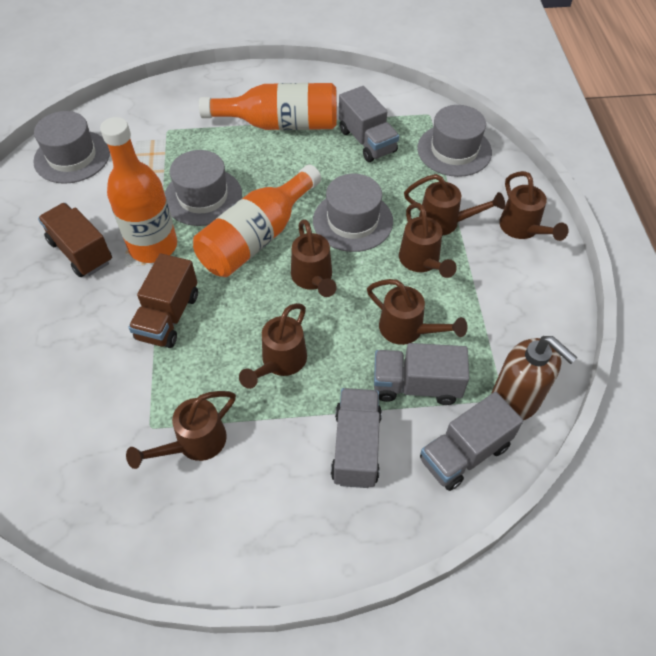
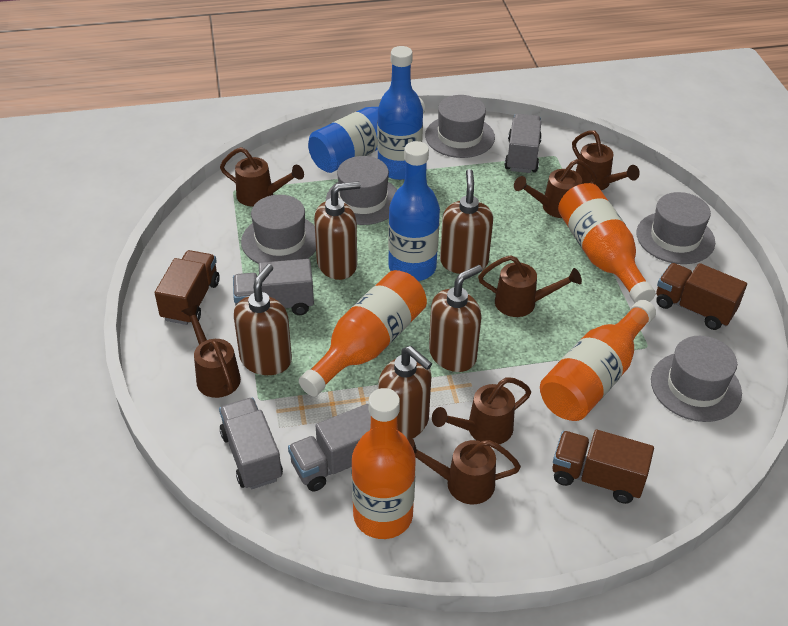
blue bottle: 0 -> 3
brown soap dispenser: 1 -> 5
brown truck: 2 -> 3
grey hat: 4 -> 5
orange bottle: 3 -> 4

